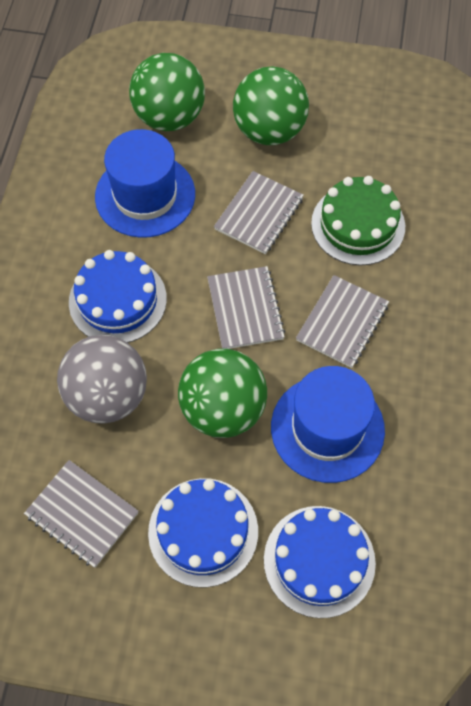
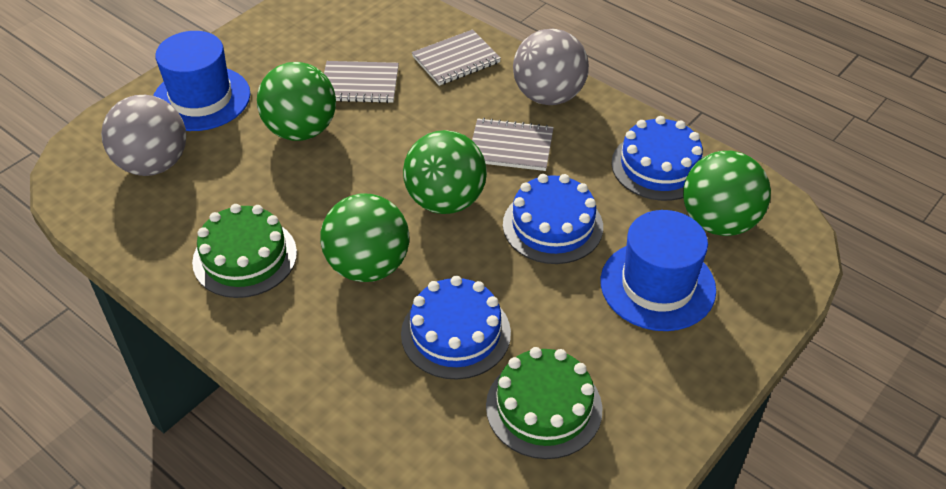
green ball: 3 -> 4
green cake: 1 -> 2
grey ball: 1 -> 2
grey notebook: 4 -> 3

